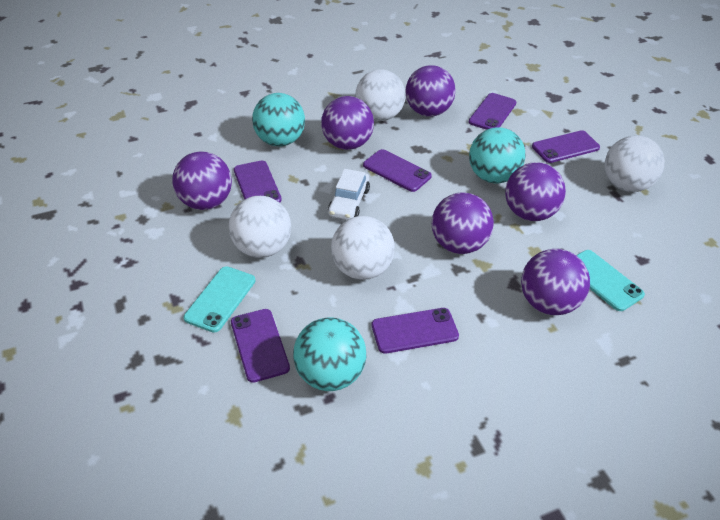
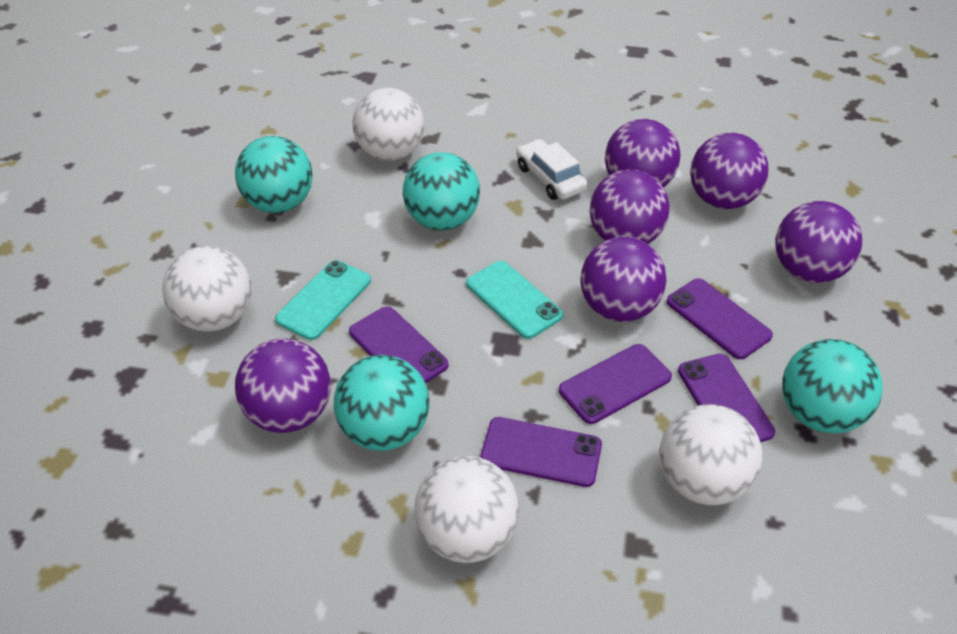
purple phone: 6 -> 5
turquoise ball: 3 -> 4

